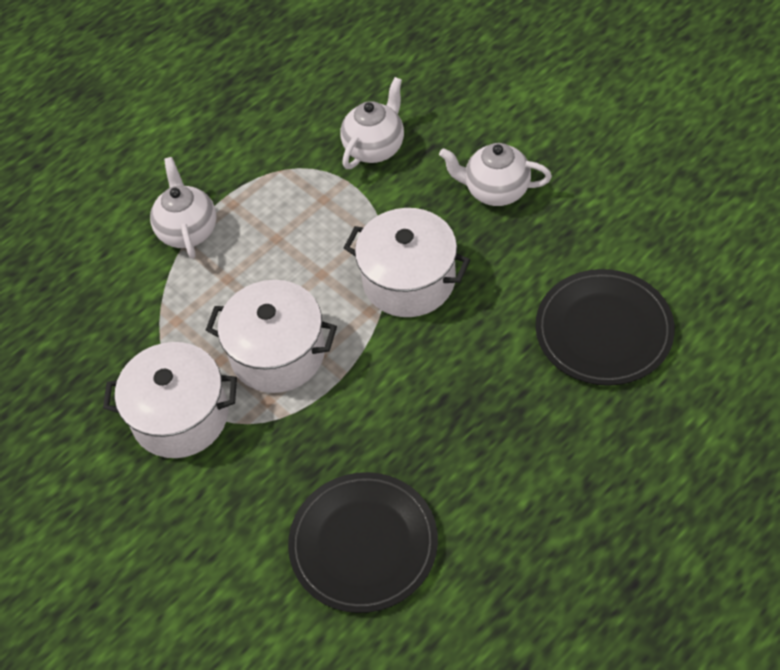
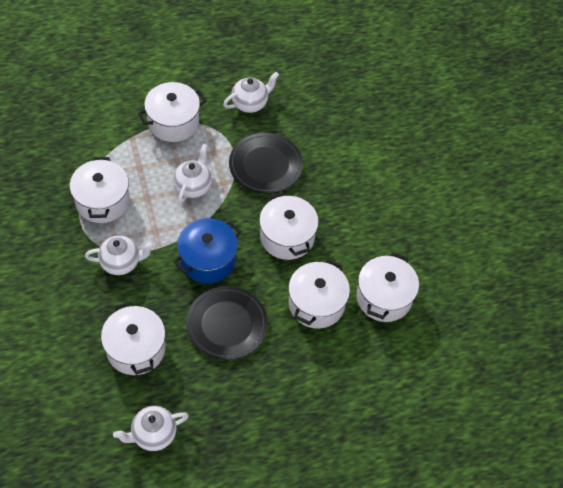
blue pot: 0 -> 1
white pot: 3 -> 6
white teapot: 3 -> 4

